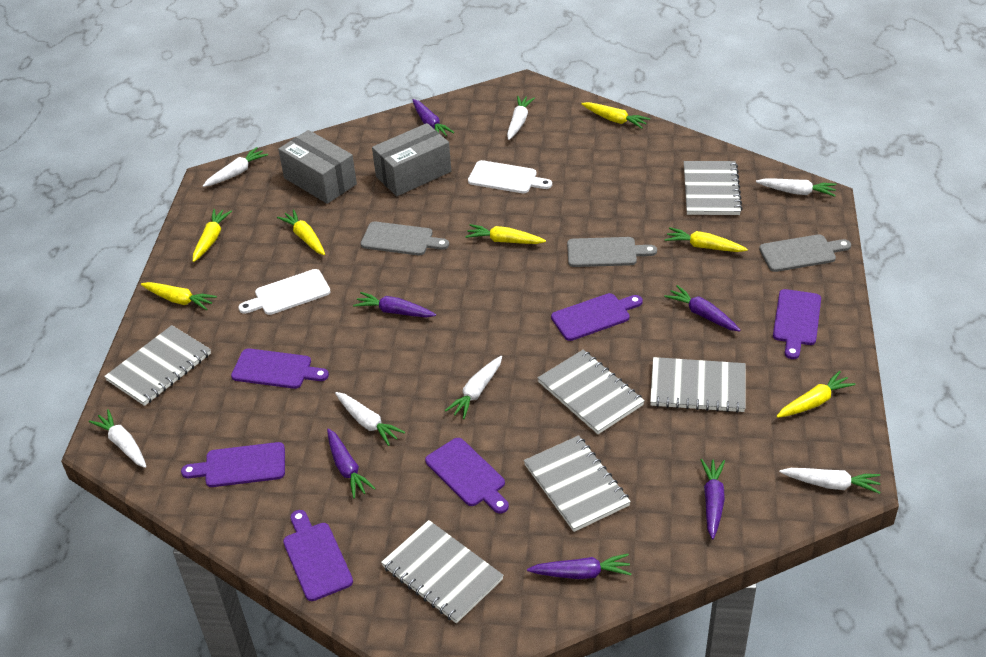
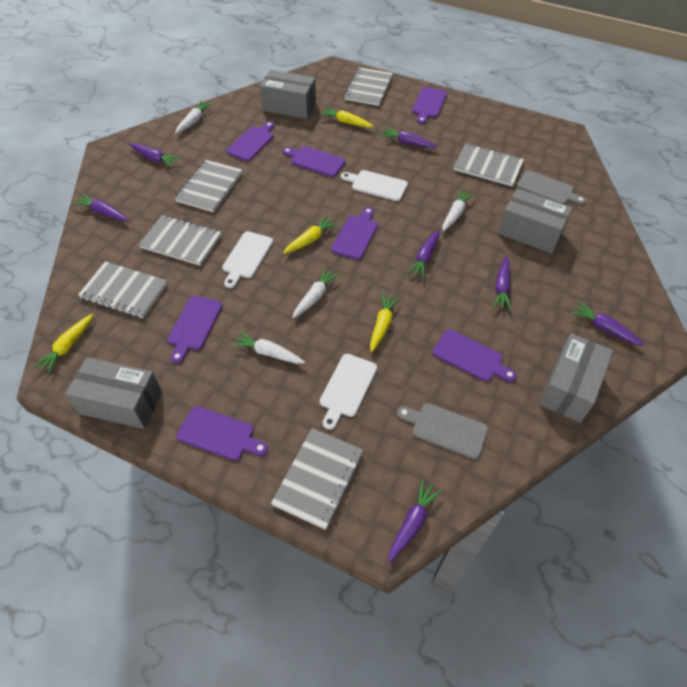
grey box: 2 -> 4
grey cutting board: 3 -> 2
purple carrot: 6 -> 7
purple cutting board: 6 -> 7
white carrot: 7 -> 4
white cutting board: 2 -> 3
yellow carrot: 7 -> 4

